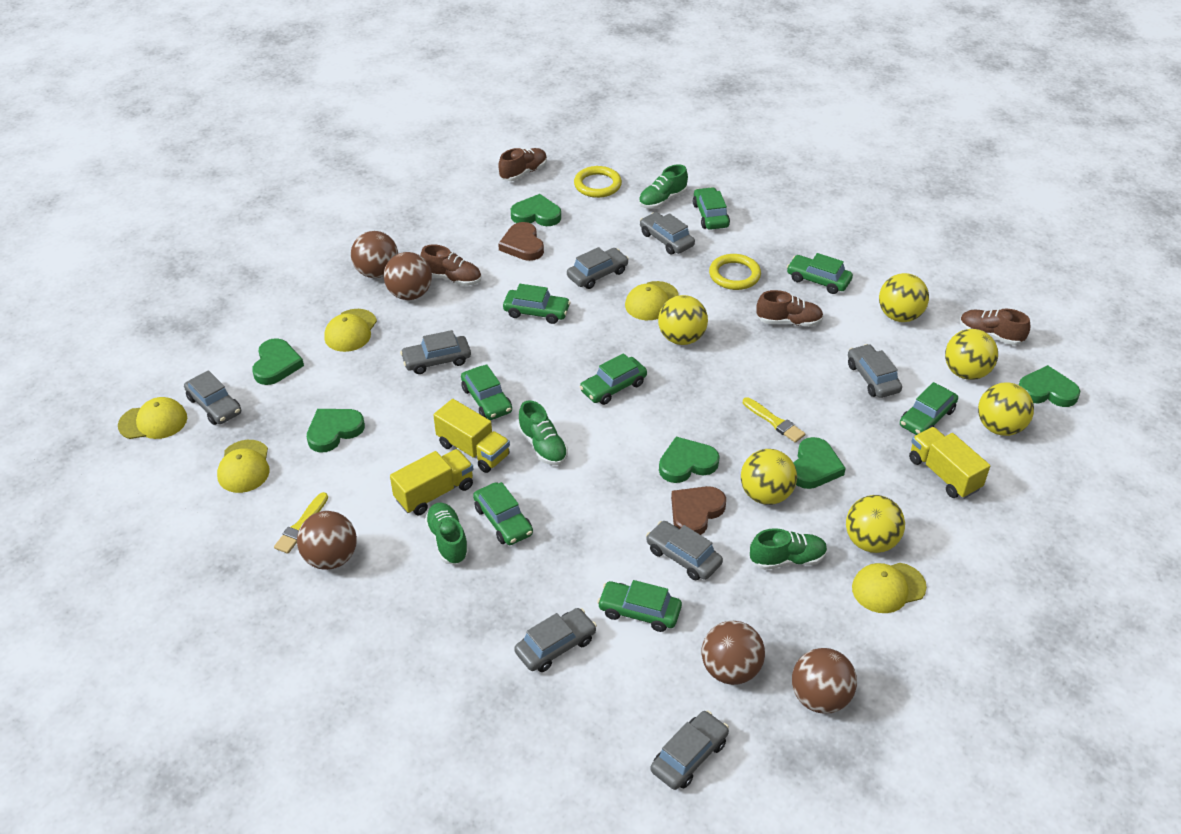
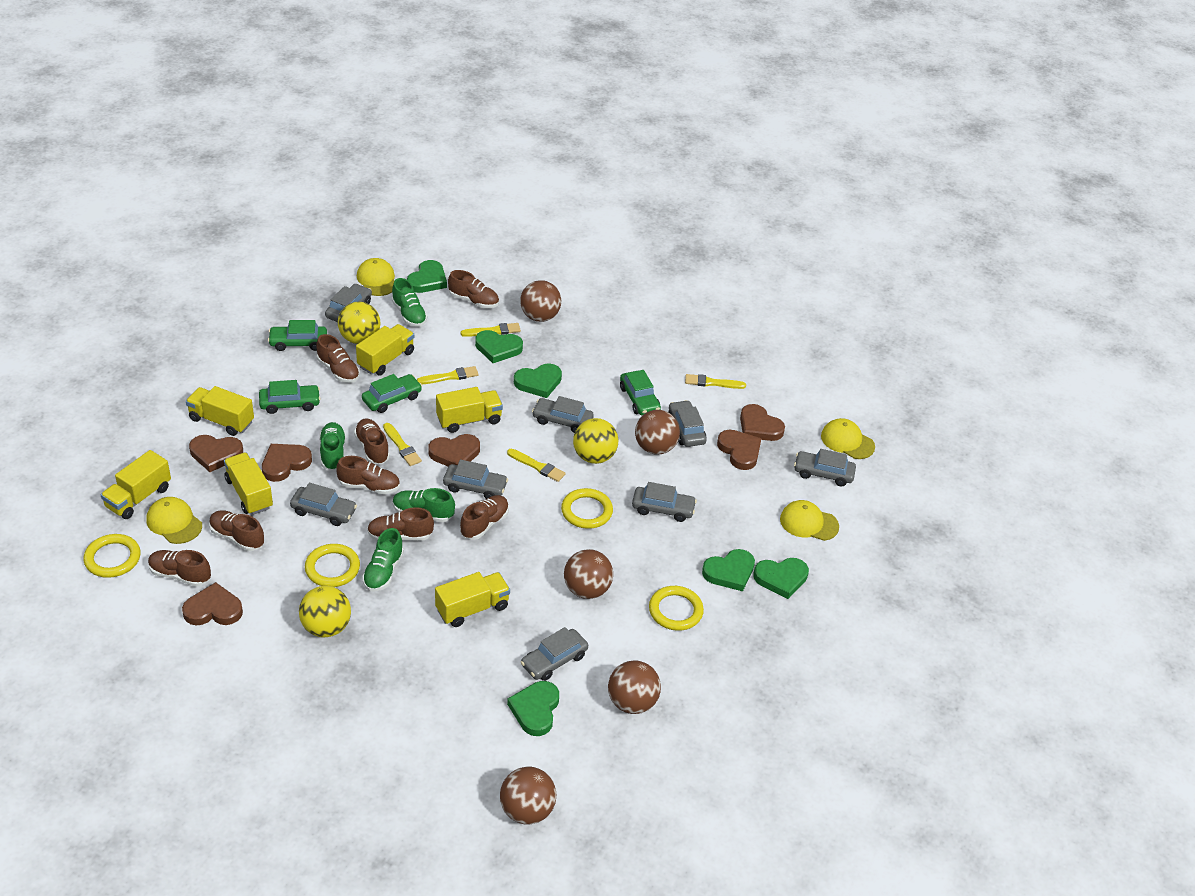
brown heart: 2 -> 6
brown shoe: 4 -> 8
green car: 8 -> 4
yellow ball: 6 -> 3
yellow brush: 2 -> 5
yellow cap: 5 -> 4
yellow ring: 2 -> 4
yellow truck: 3 -> 6

